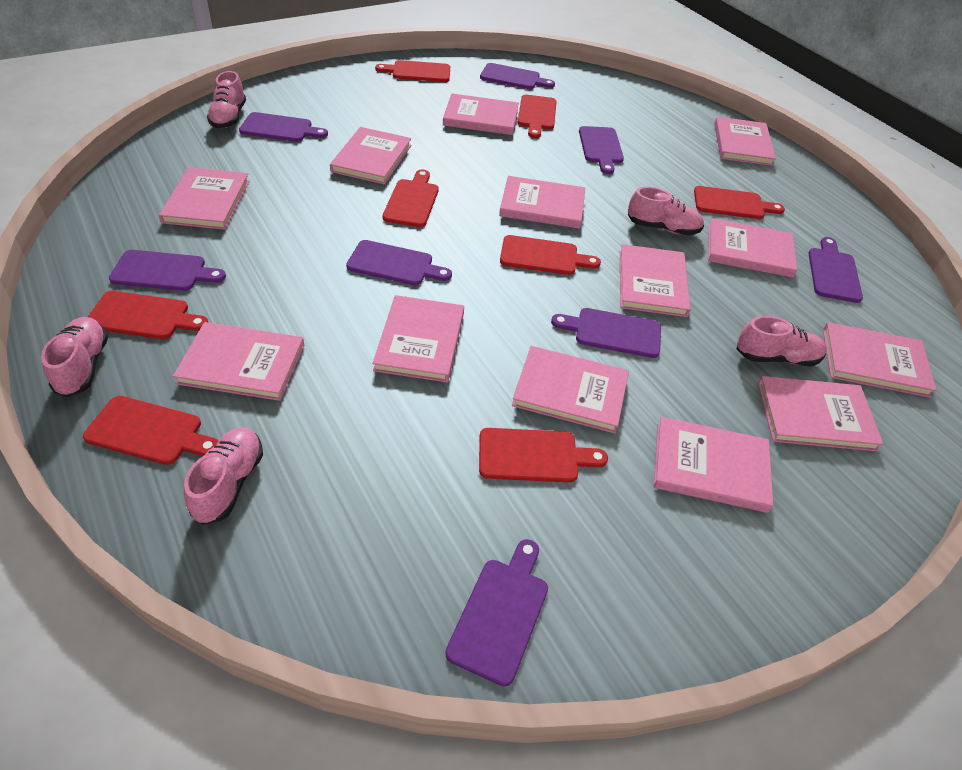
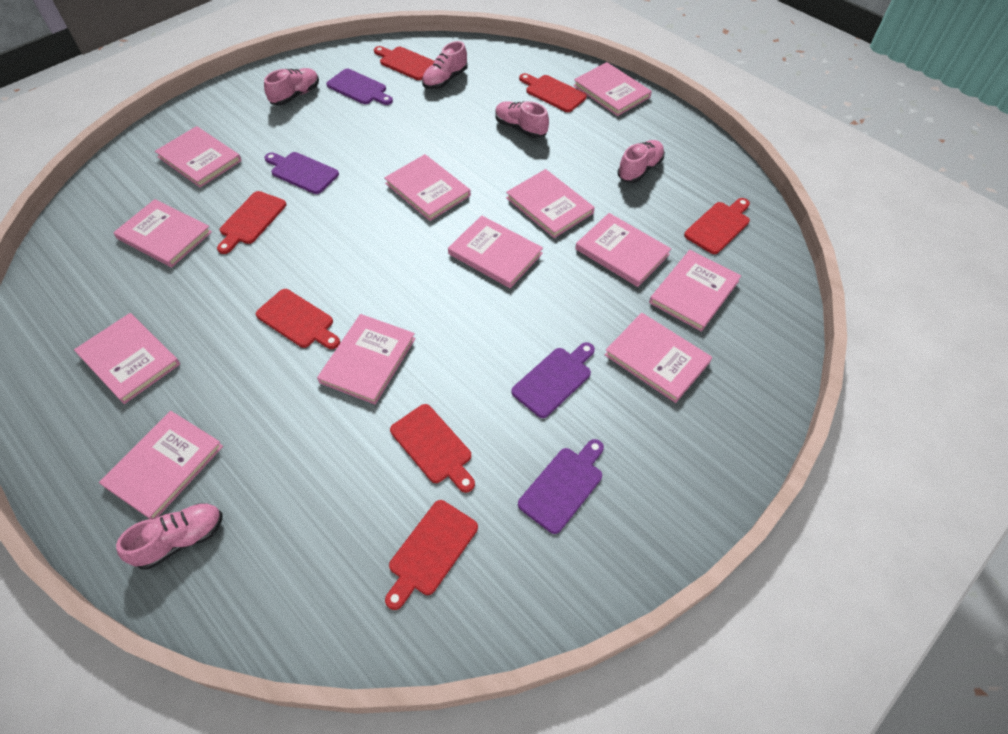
pink book: 13 -> 12
purple cutting board: 8 -> 4
red cutting board: 8 -> 7

